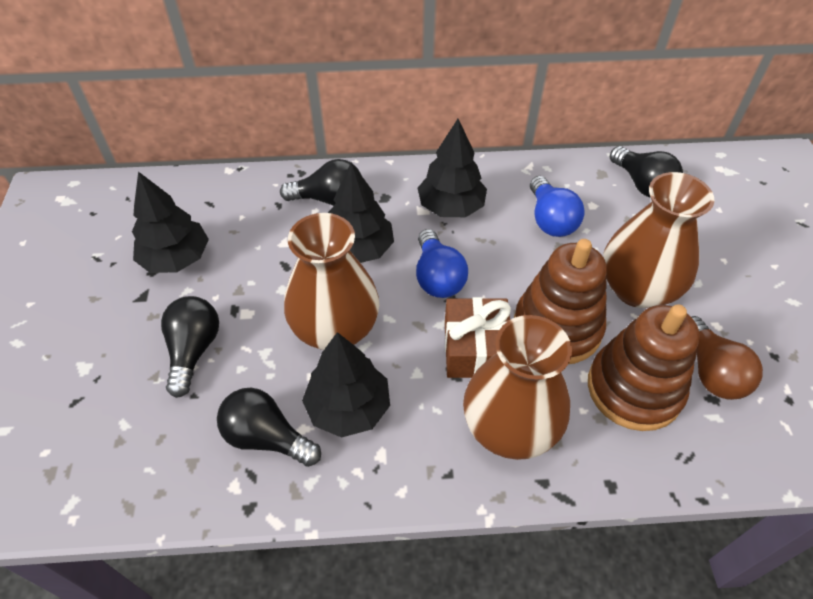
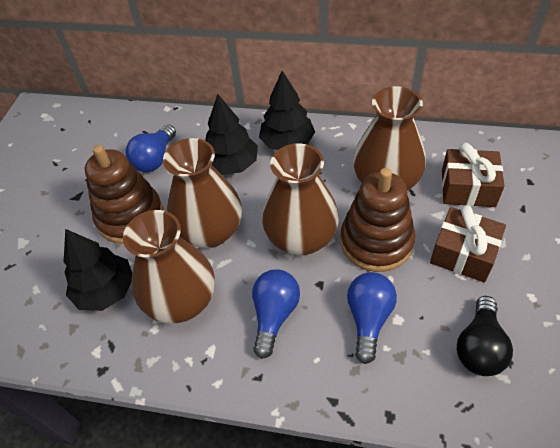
black light bulb: 4 -> 1
black tree: 4 -> 3
blue light bulb: 2 -> 3
brown gift: 1 -> 2
brown light bulb: 1 -> 0
brown vase: 3 -> 4

